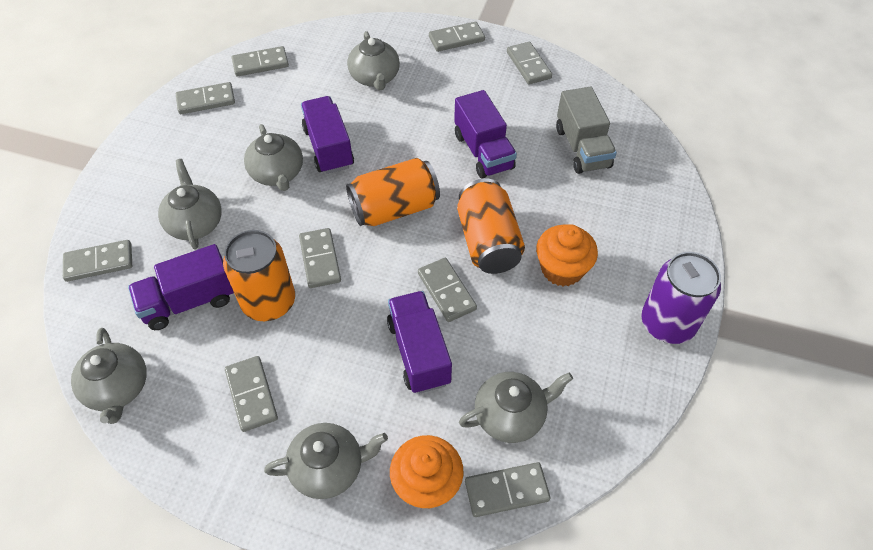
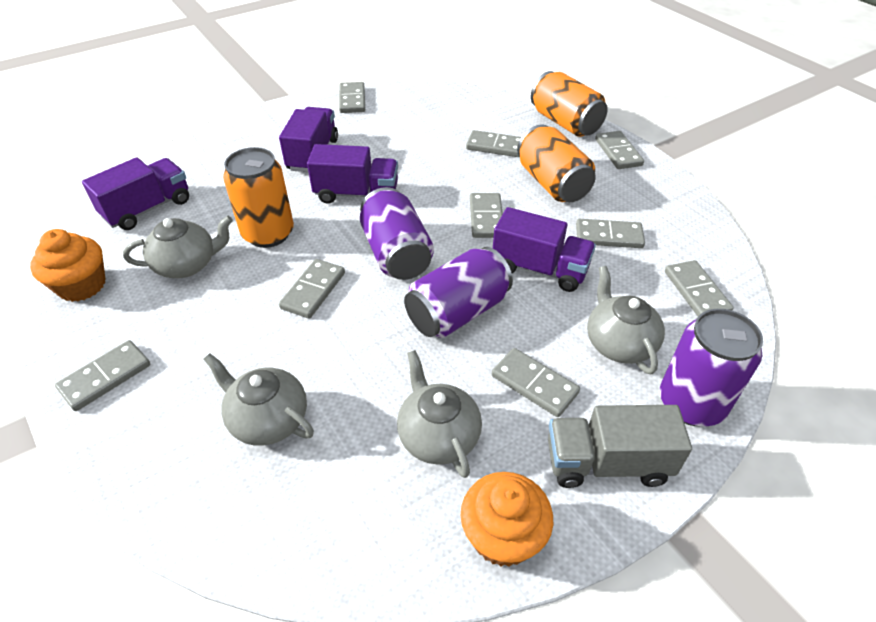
grey teapot: 6 -> 4
purple can: 1 -> 3

